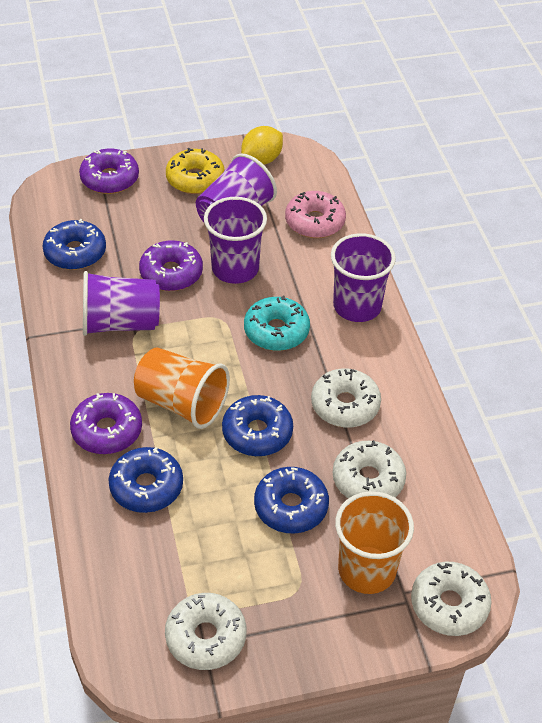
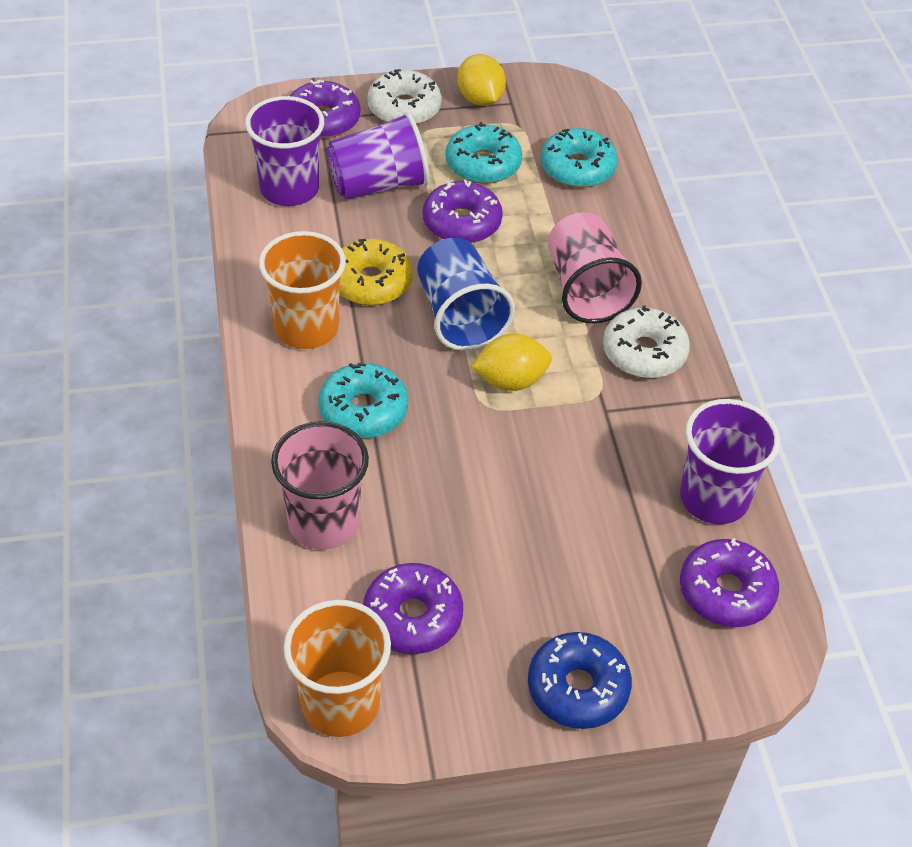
blue cup: 0 -> 1
blue donut: 4 -> 1
pink cup: 0 -> 2
pink donut: 1 -> 0
purple cup: 4 -> 3
purple donut: 3 -> 4
turquoise donut: 1 -> 3
white donut: 4 -> 2
yellow lemon: 1 -> 2

